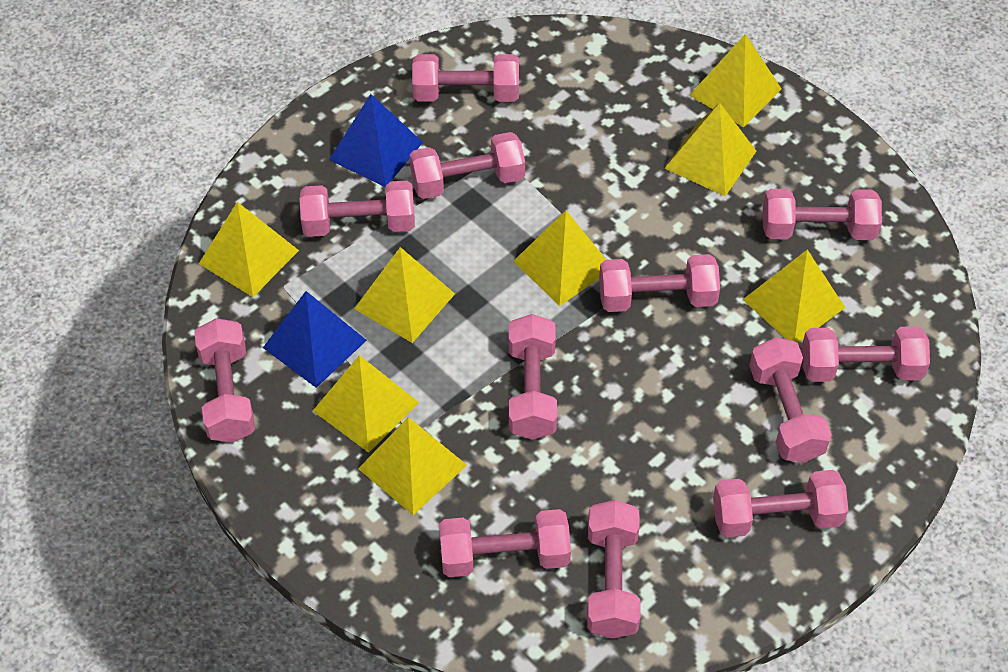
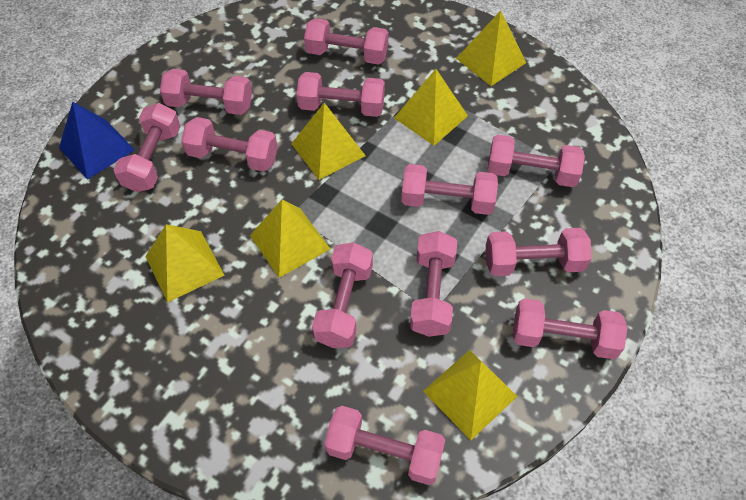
blue pyramid: 2 -> 1
yellow pyramid: 8 -> 6

